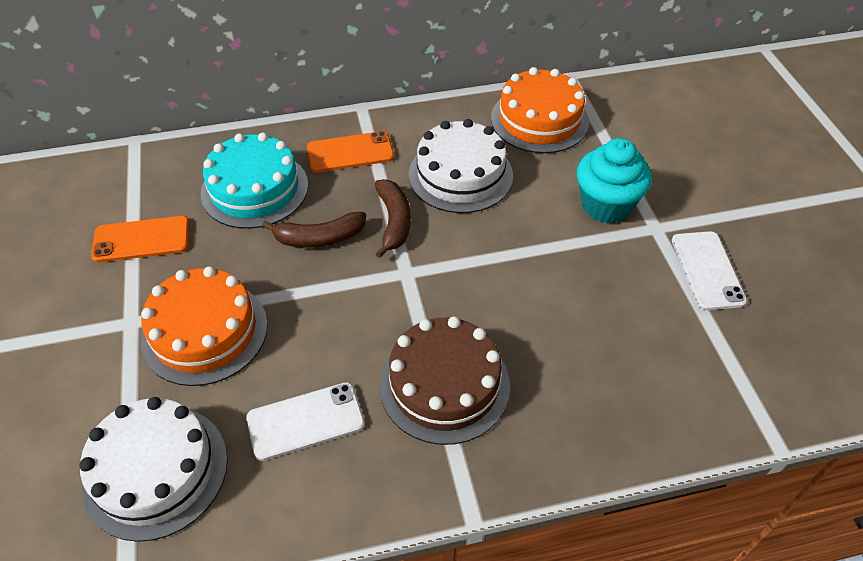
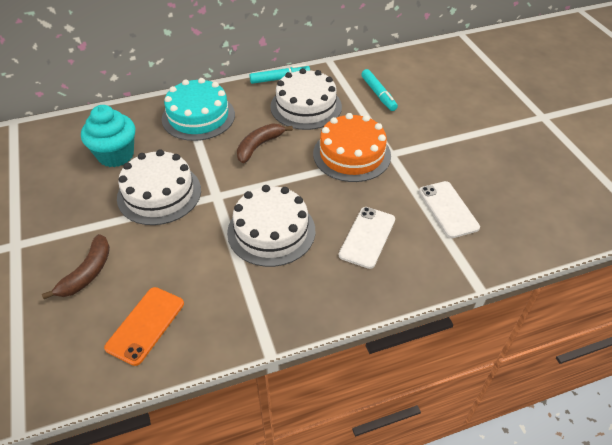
brown cake: 1 -> 0
orange cake: 2 -> 1
orange phone: 2 -> 1
turquoise marker: 0 -> 2
white cake: 2 -> 3

